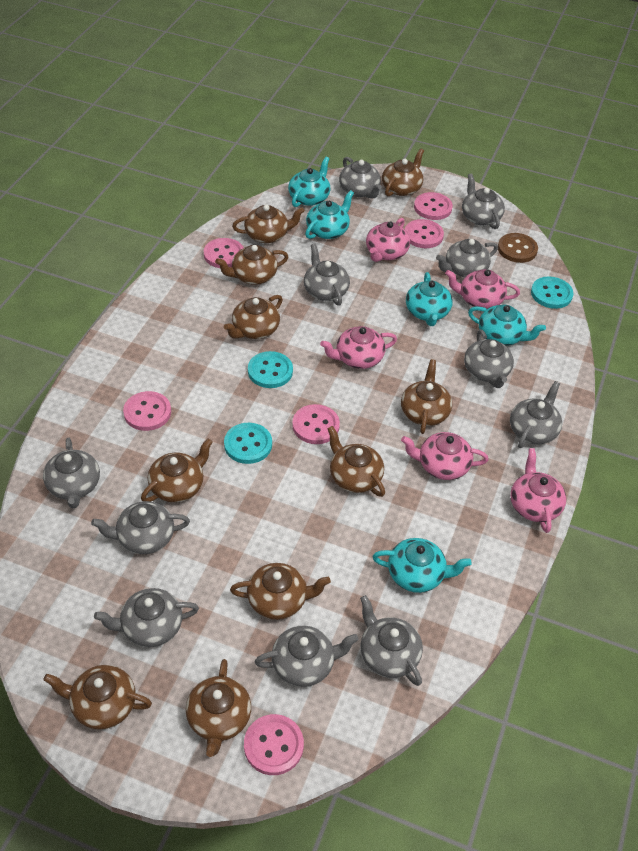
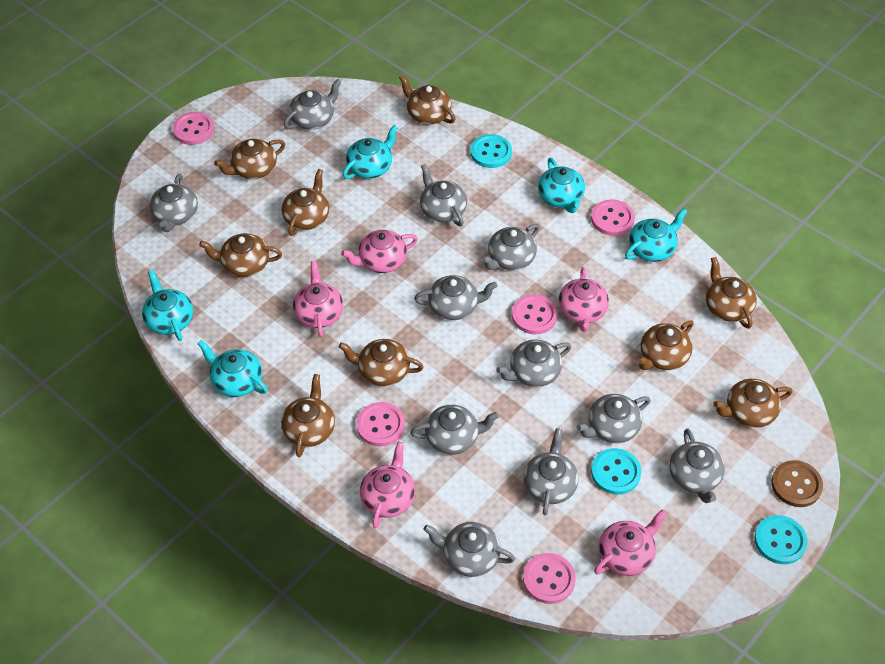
brown teapot: 10 -> 9
pink button: 6 -> 5

